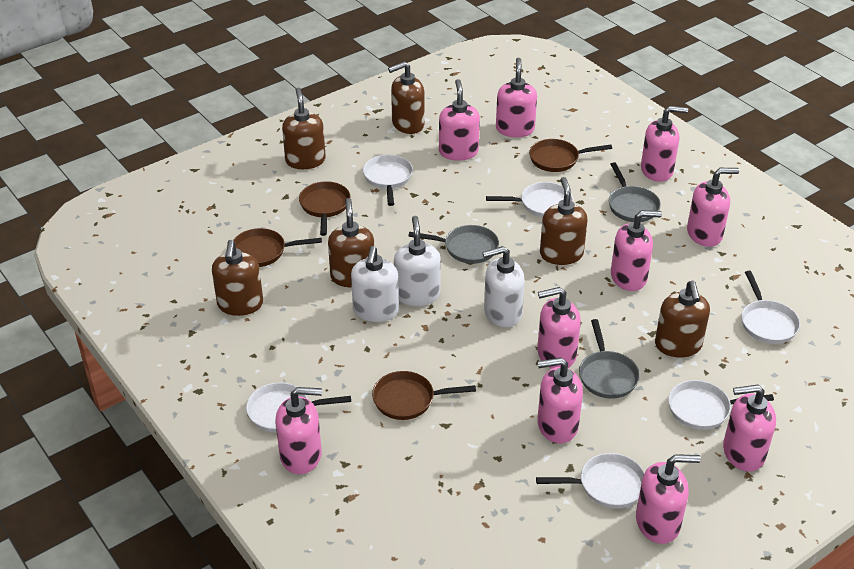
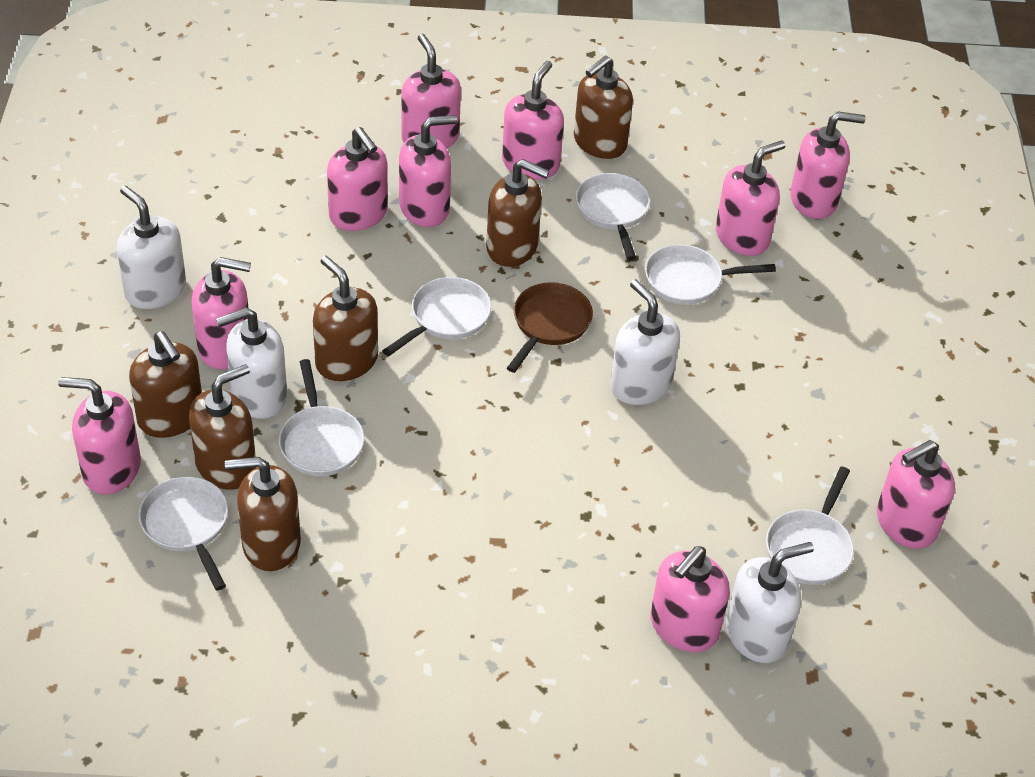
brown pan: 4 -> 1
grey pan: 3 -> 0
white soap dispenser: 3 -> 4

